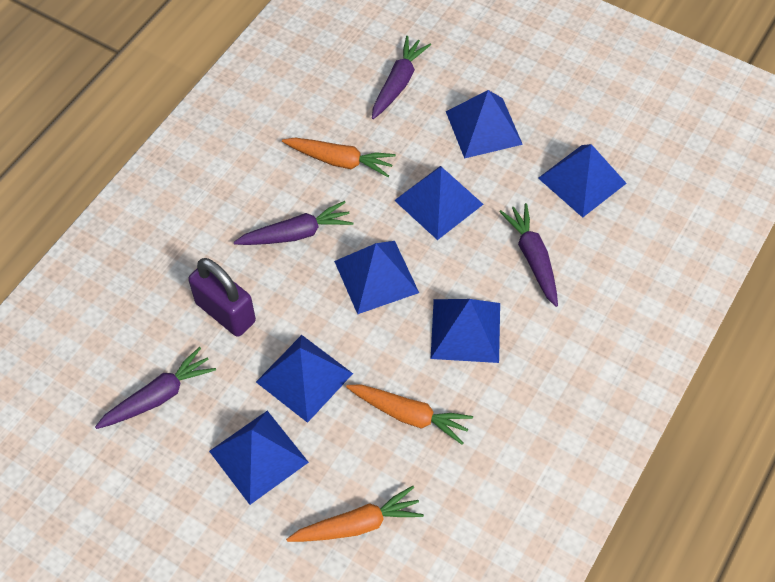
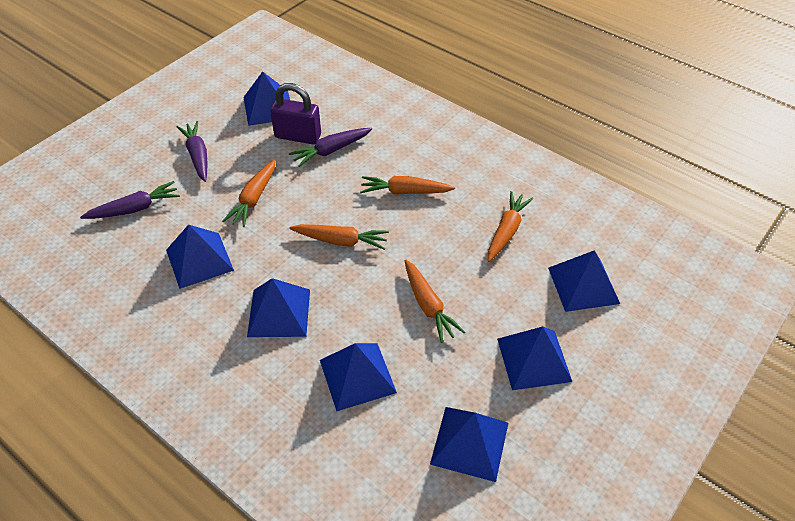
orange carrot: 3 -> 5
purple carrot: 4 -> 3

